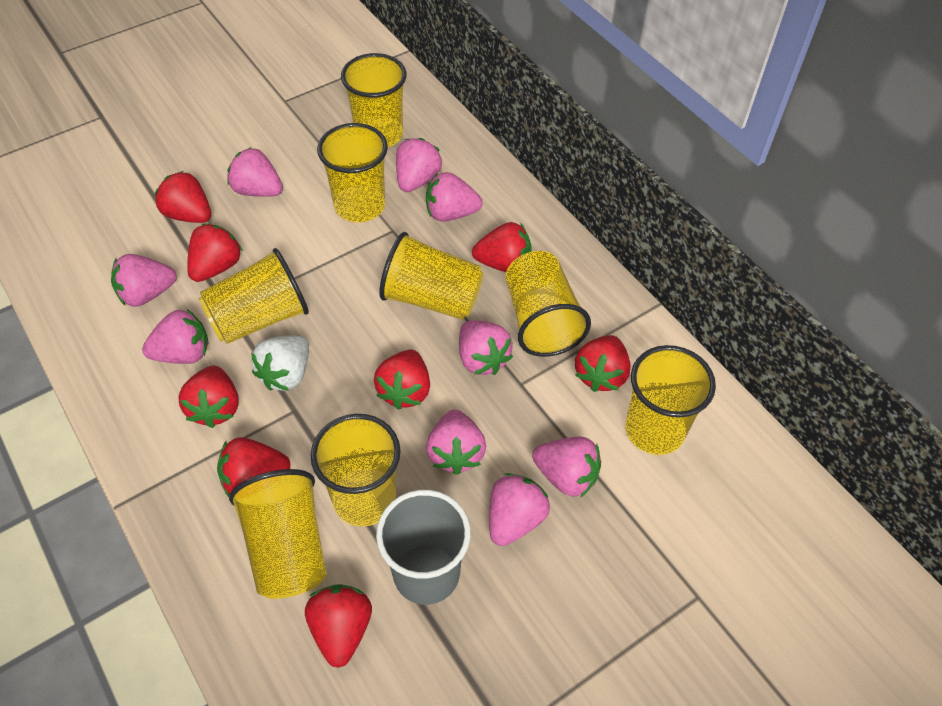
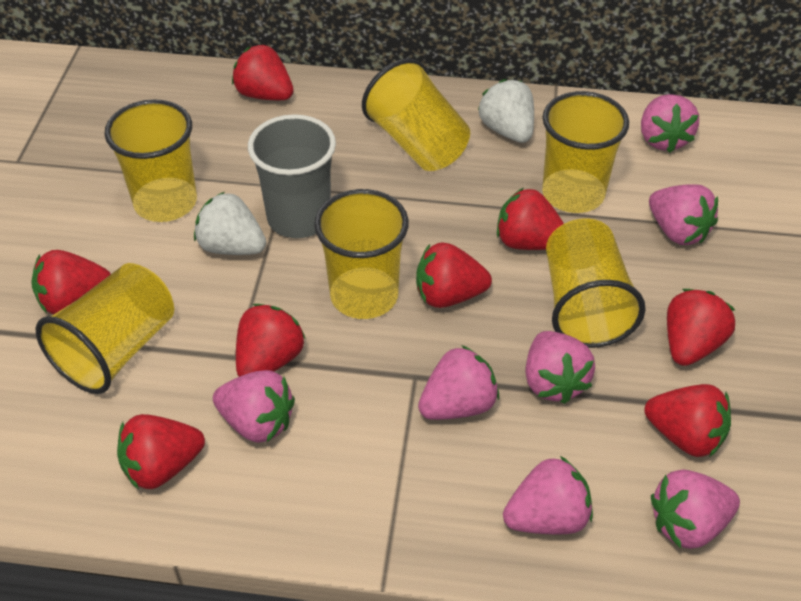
pink strawberry: 9 -> 7
white strawberry: 1 -> 2
yellow cup: 8 -> 6

